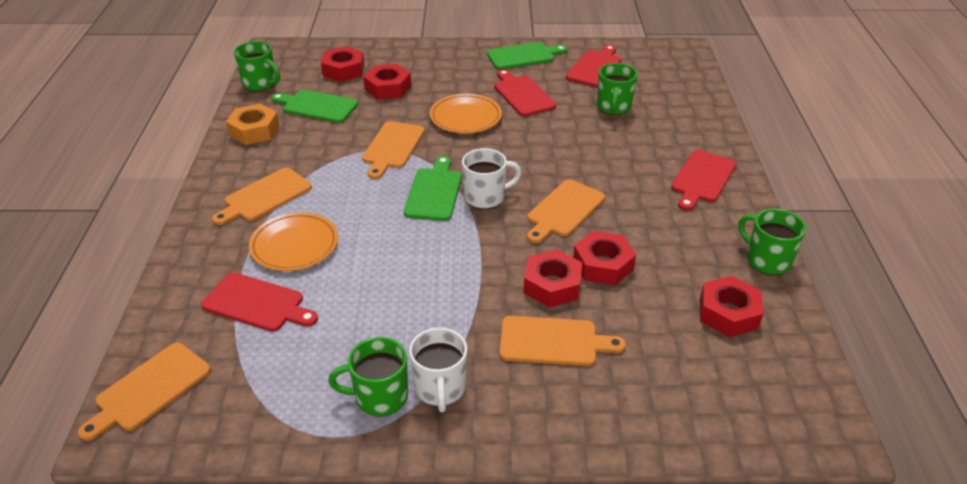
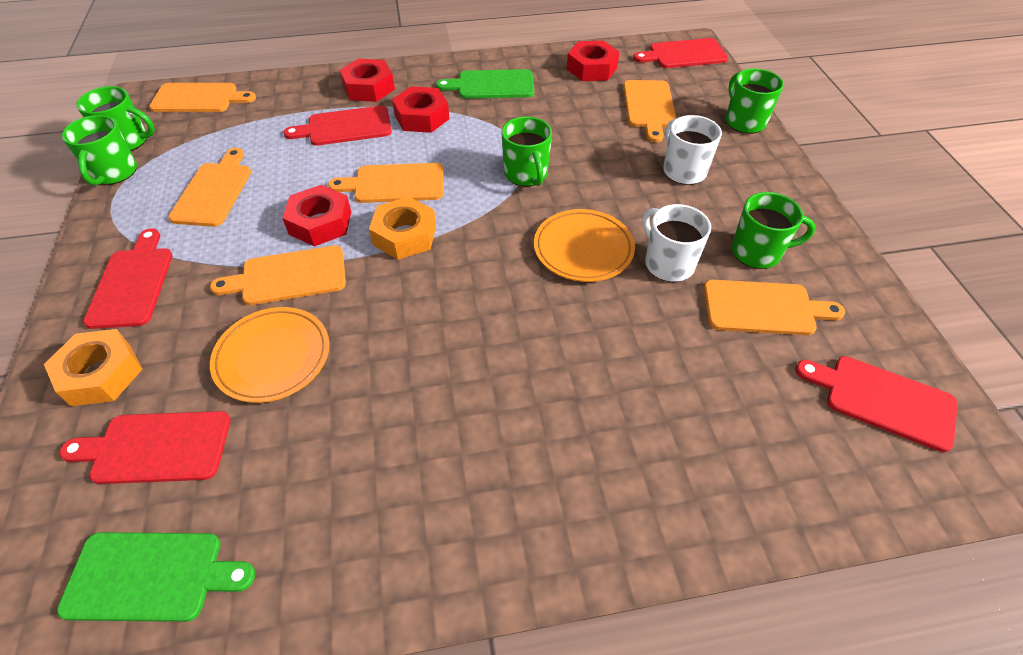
green cutting board: 3 -> 2
green mug: 4 -> 5
orange cutting board: 5 -> 6
orange nut: 1 -> 2
red cutting board: 4 -> 5
red nut: 5 -> 4

